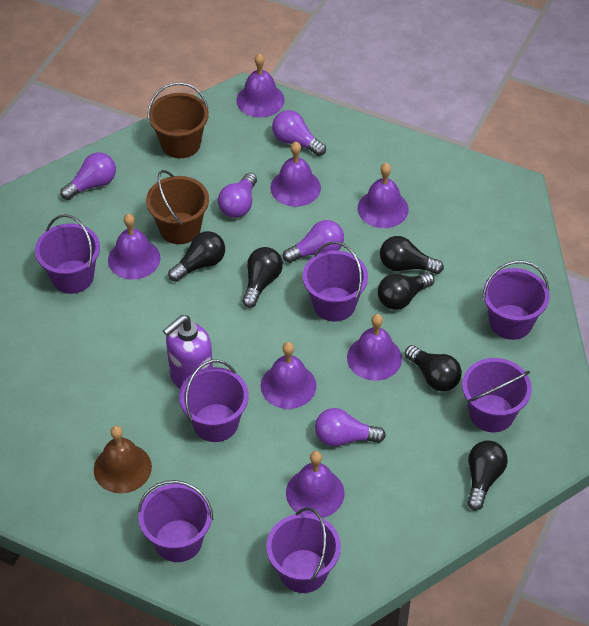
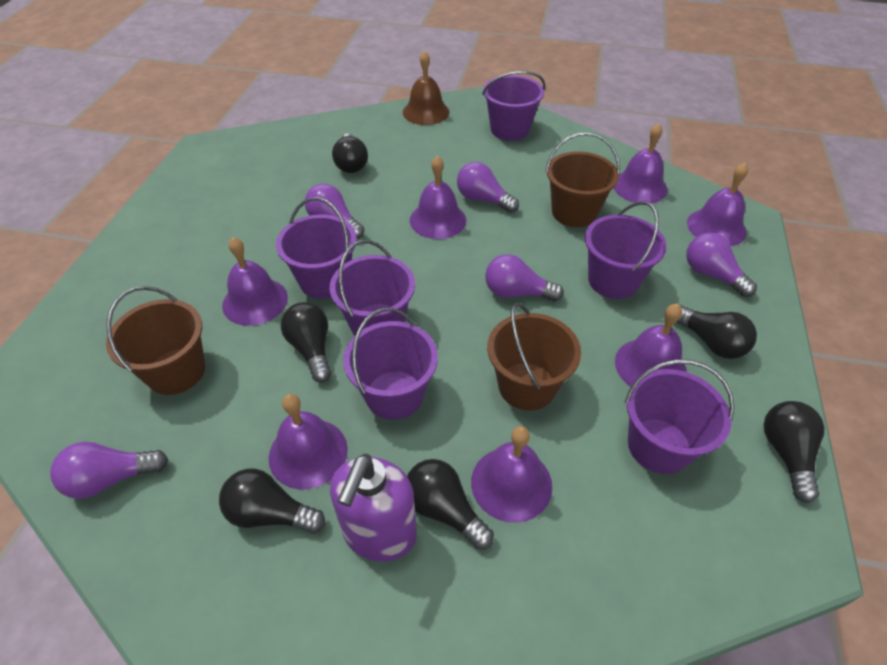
brown bucket: 2 -> 3
purple bucket: 7 -> 6

